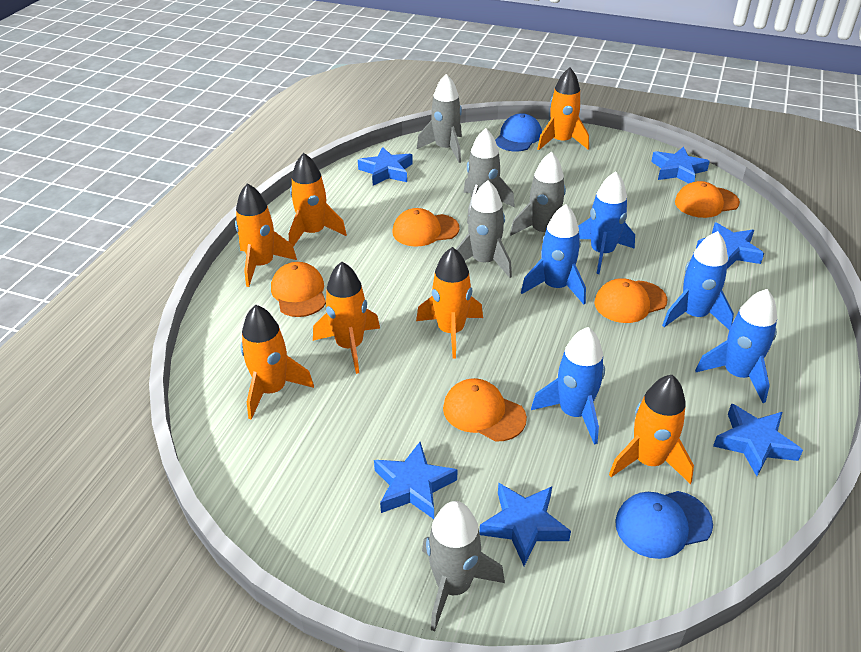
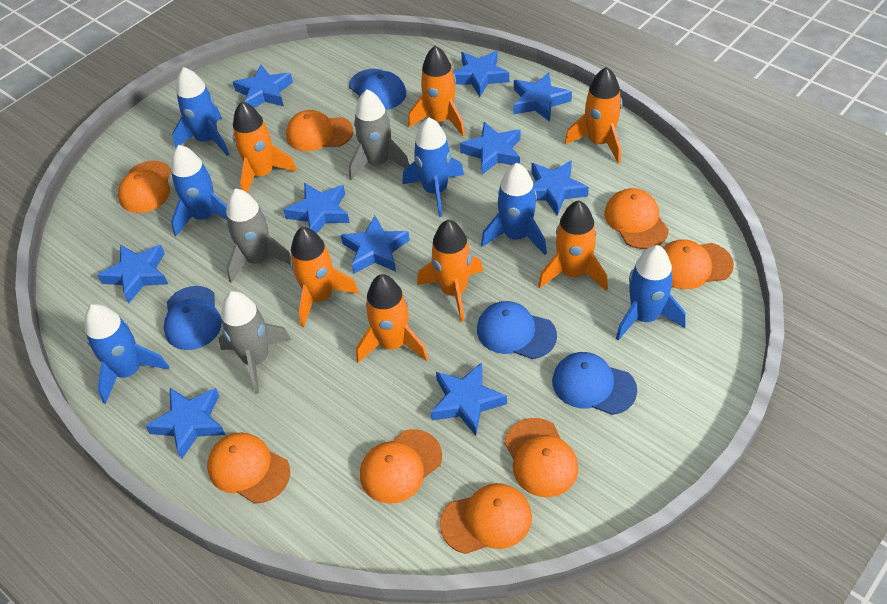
blue cap: 2 -> 4
blue rocket: 5 -> 6
blue star: 6 -> 10
grey rocket: 5 -> 3
orange cap: 5 -> 8

